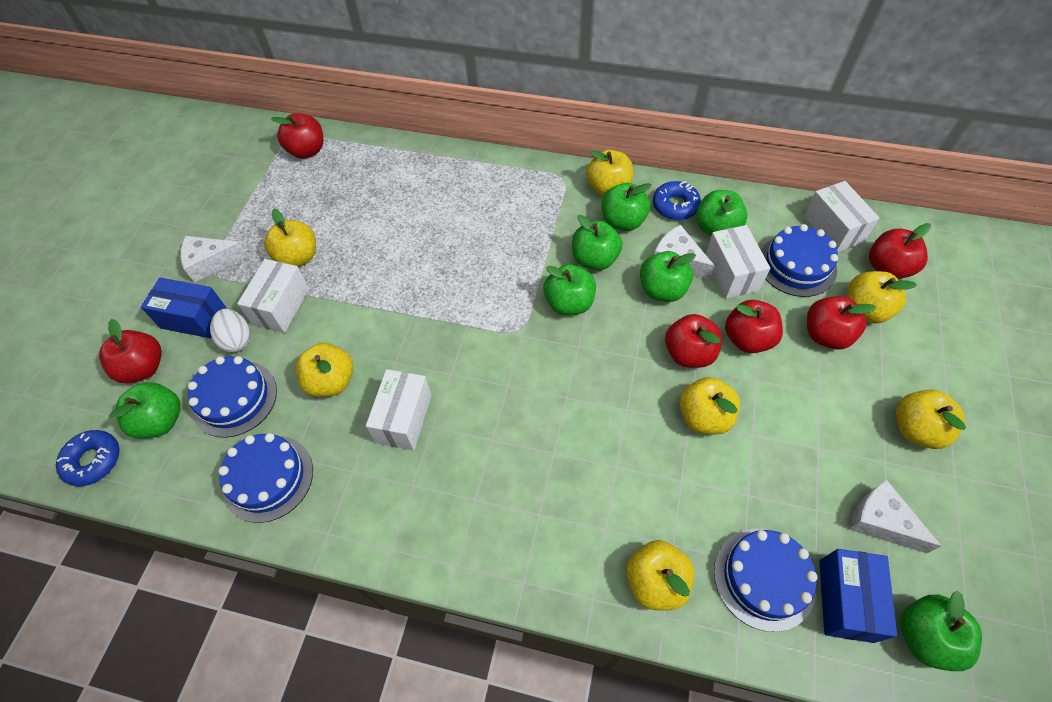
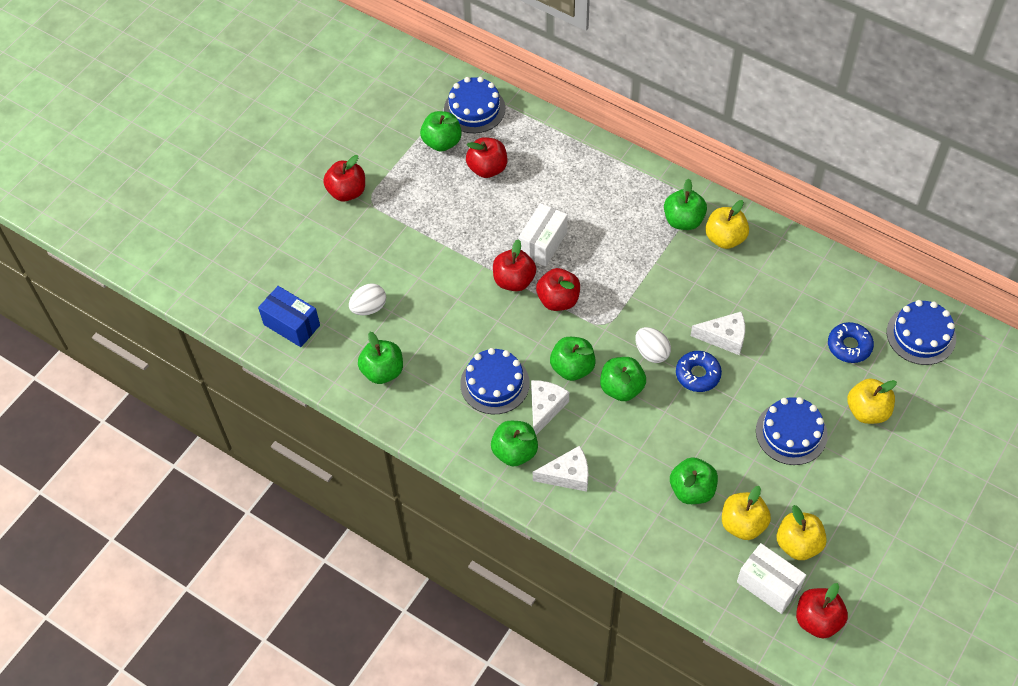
blue box: 2 -> 1
red apple: 6 -> 5
white box: 4 -> 2
white egg: 1 -> 2
yellow apple: 7 -> 4

